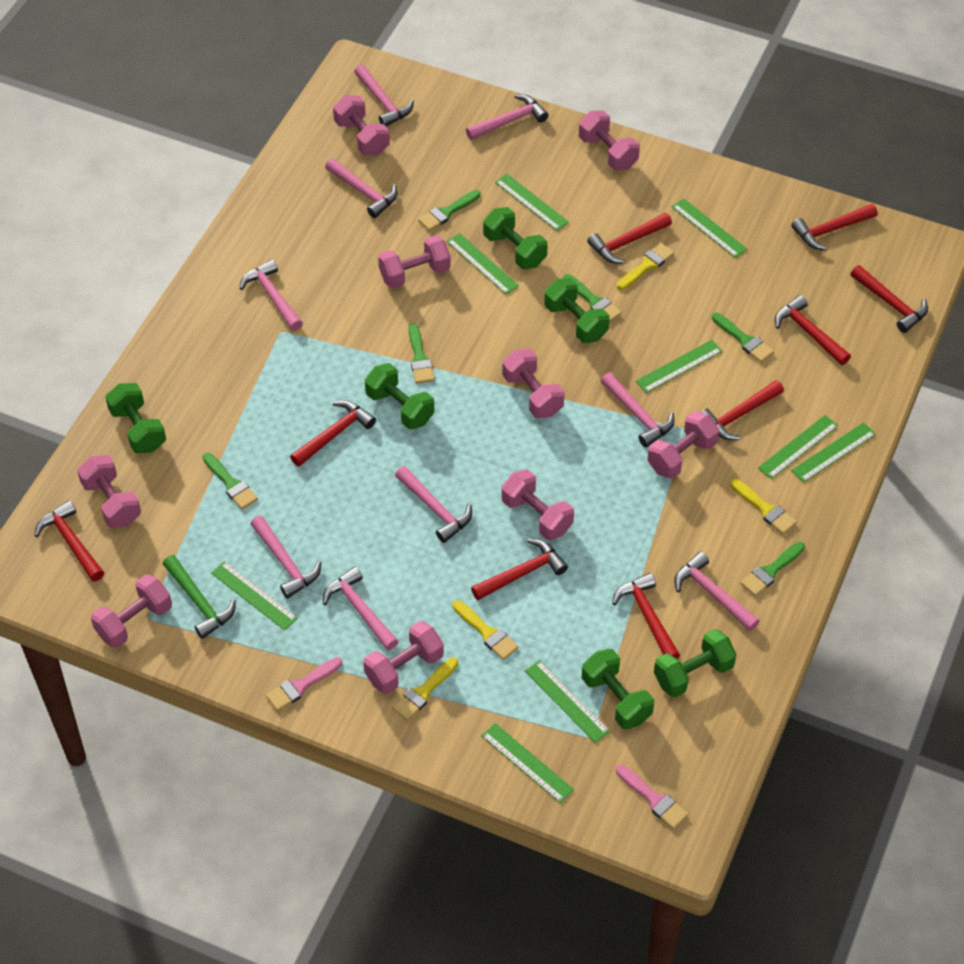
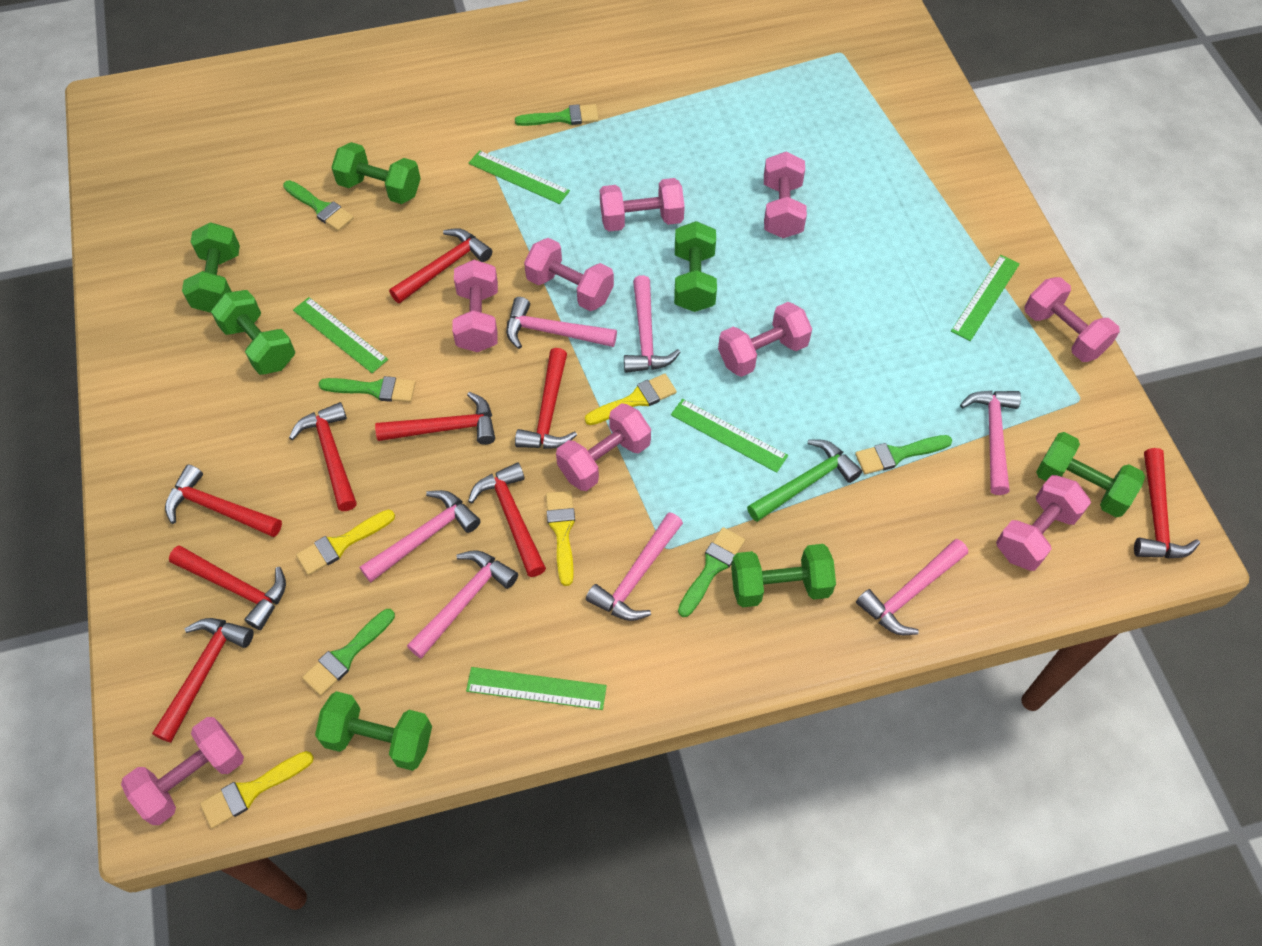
green dumbbell: 6 -> 7
green ruler: 9 -> 5
pink brush: 2 -> 0
pink hammer: 9 -> 7

